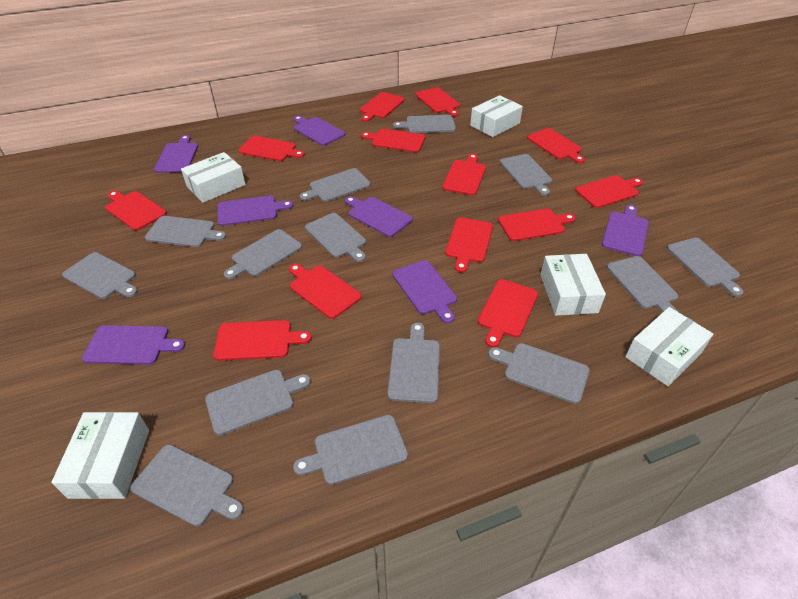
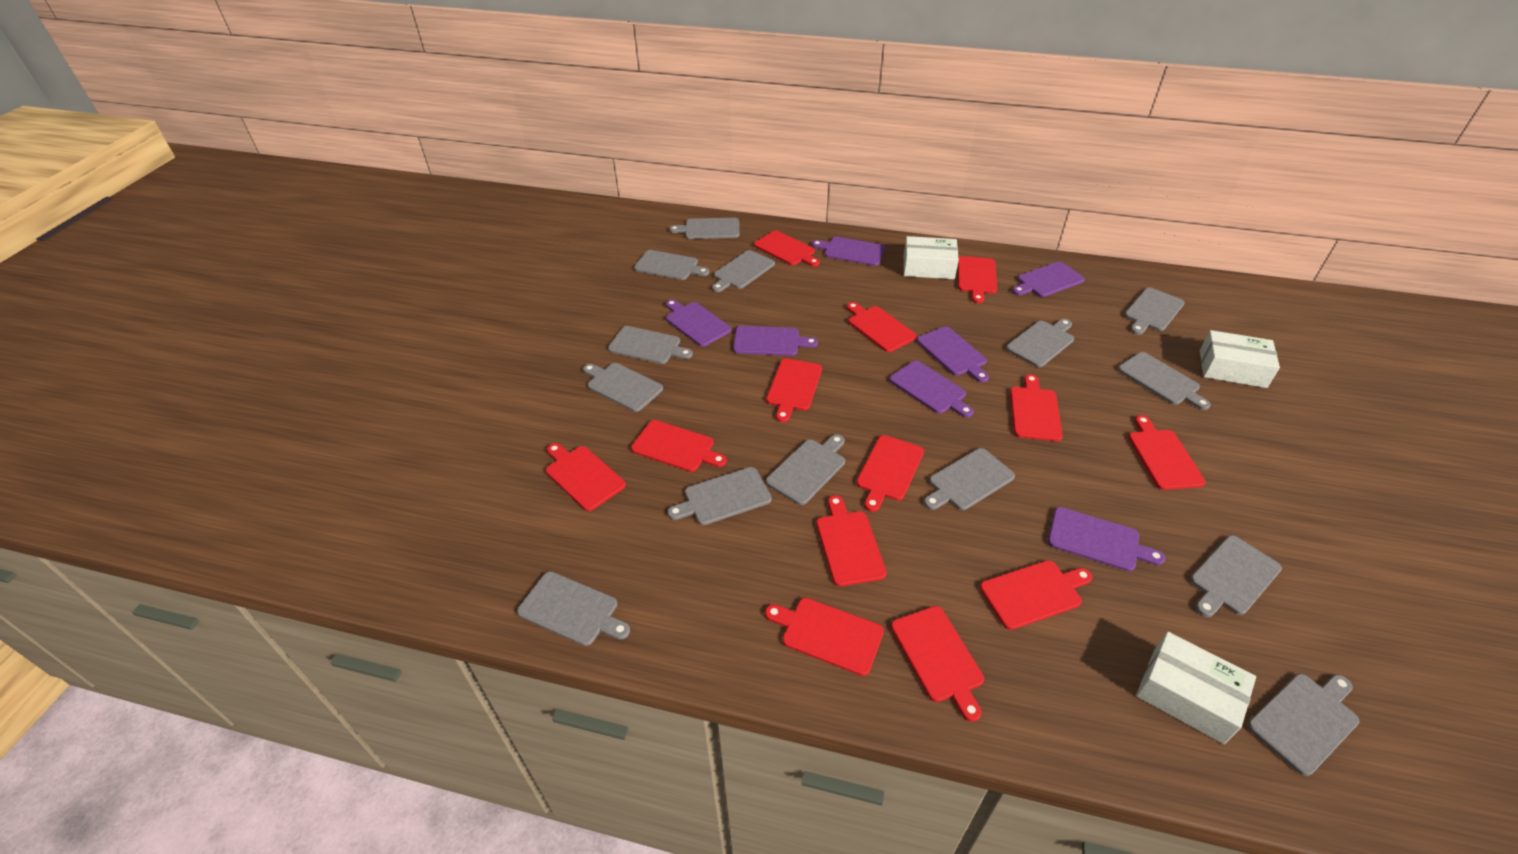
white box: 5 -> 3

